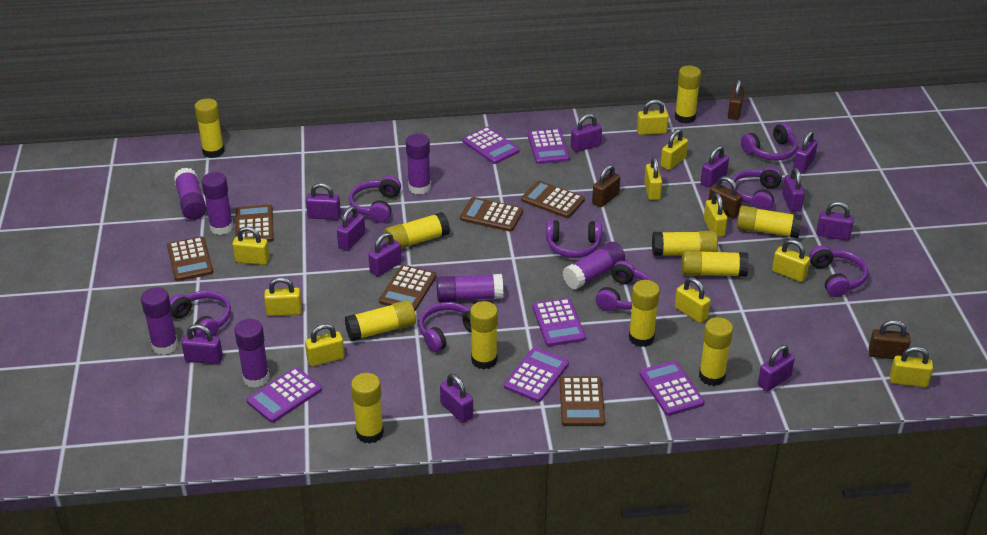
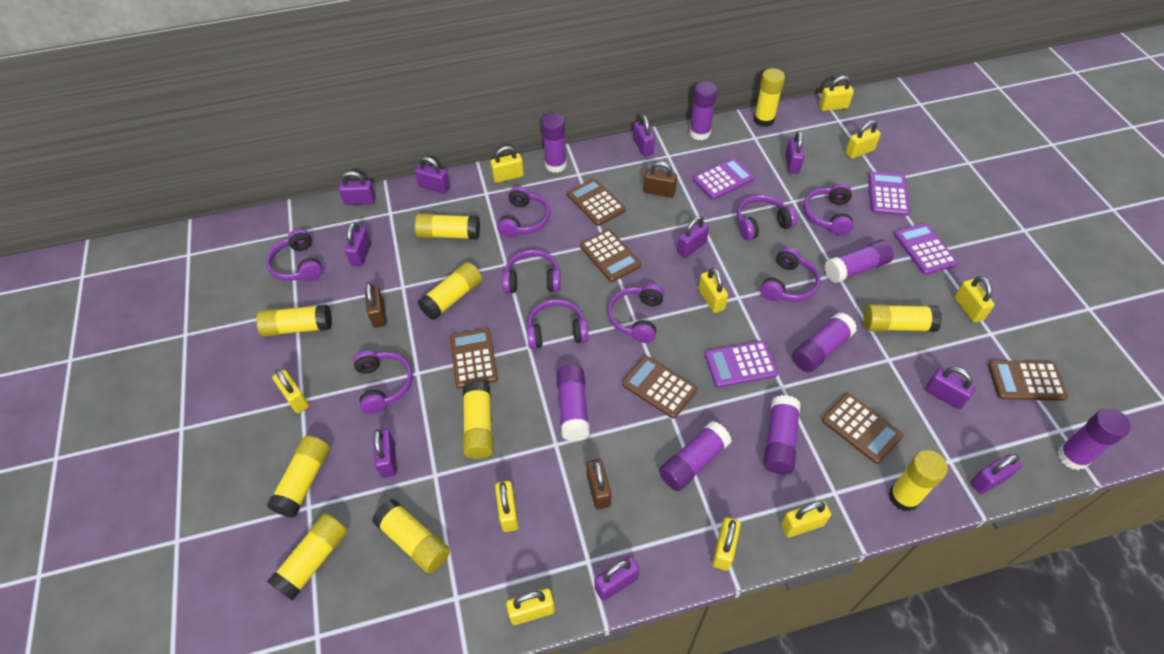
brown padlock: 4 -> 3
purple calculator: 6 -> 4
purple glue stick: 7 -> 8
purple headphones: 8 -> 9
purple padlock: 11 -> 10
yellow glue stick: 11 -> 10

